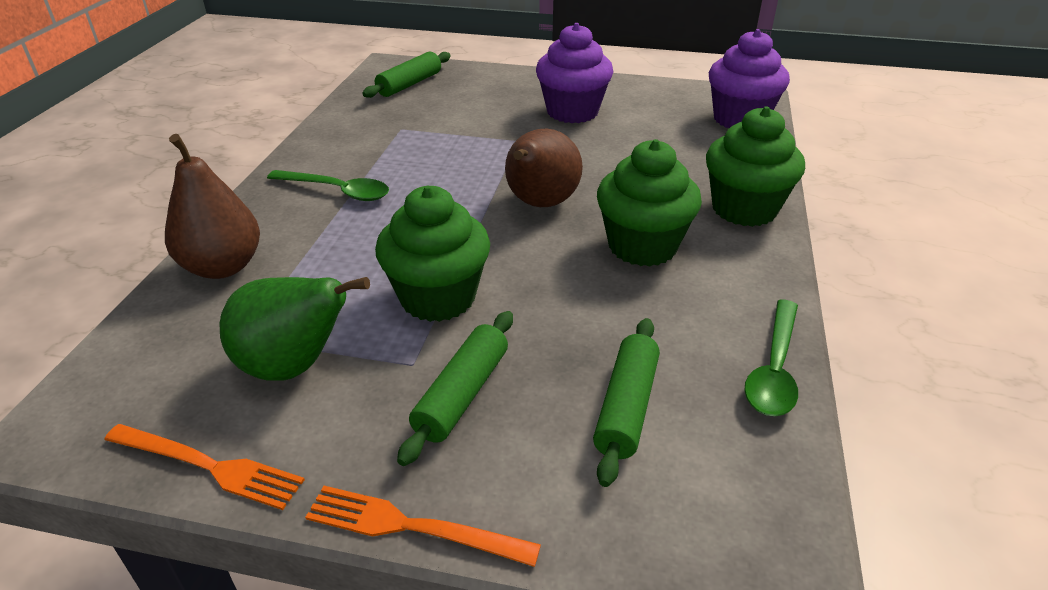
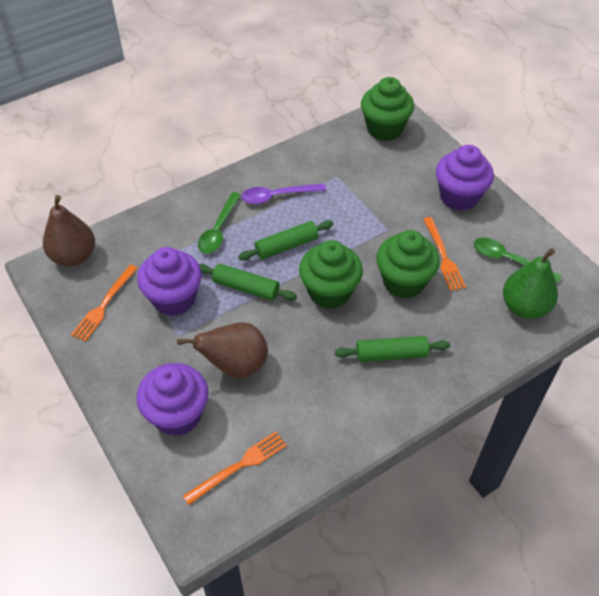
orange fork: 2 -> 3
purple cupcake: 2 -> 3
purple spoon: 0 -> 1

